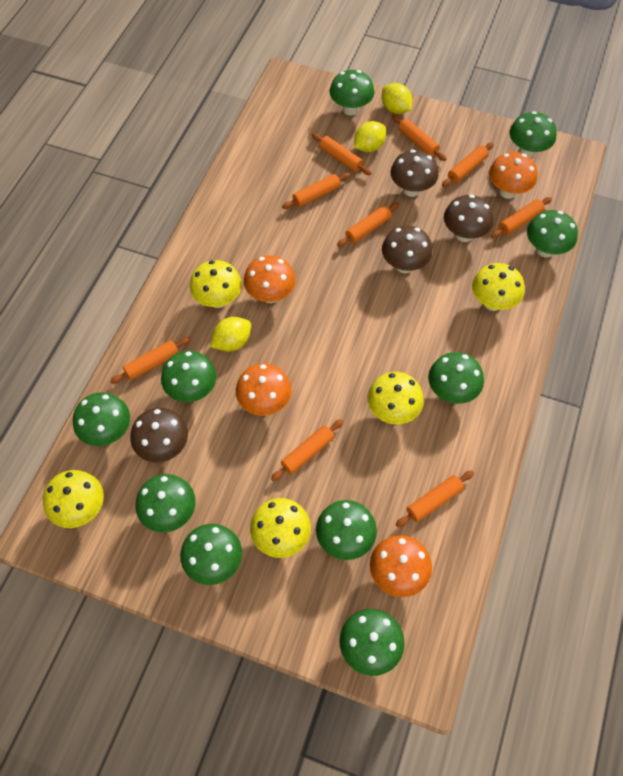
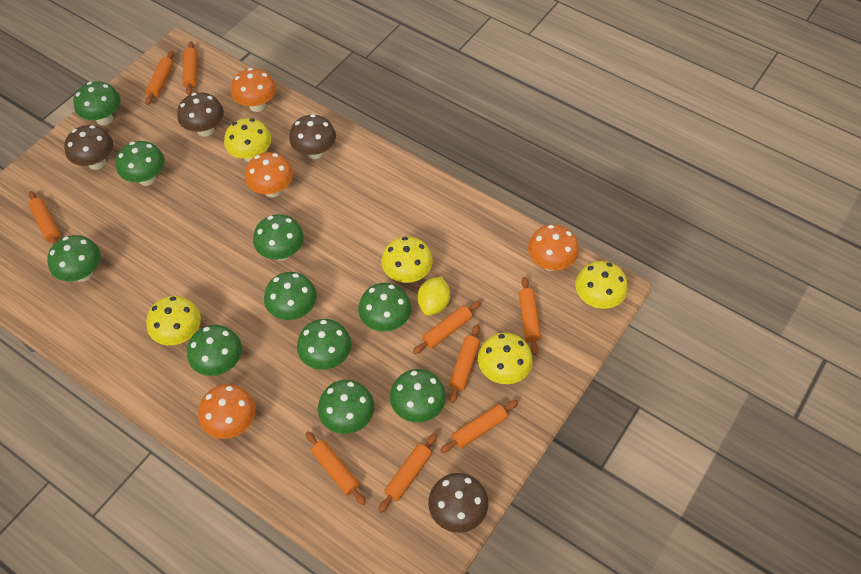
yellow lemon: 3 -> 1

